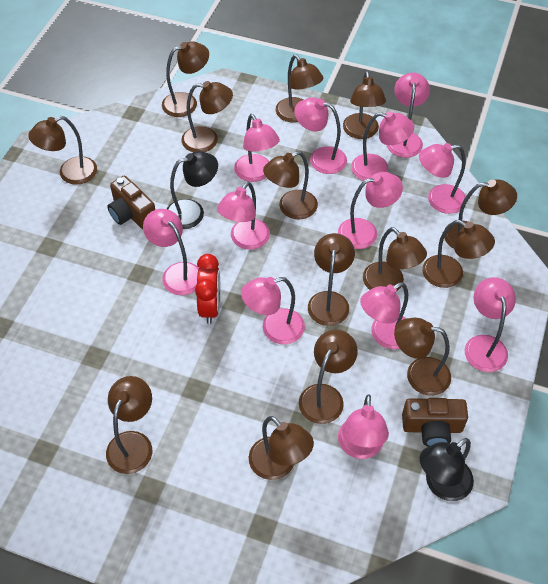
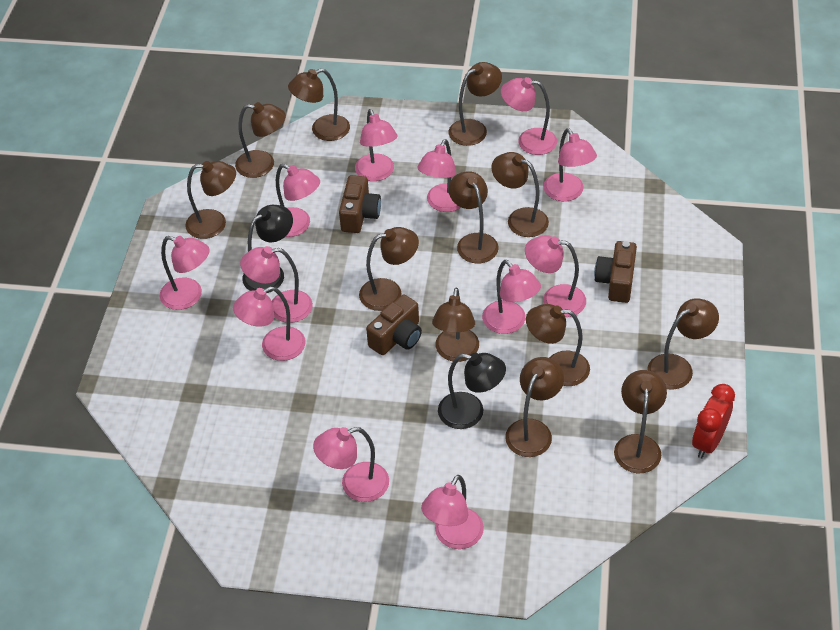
brown camera: 2 -> 3
brown lamp: 14 -> 12

